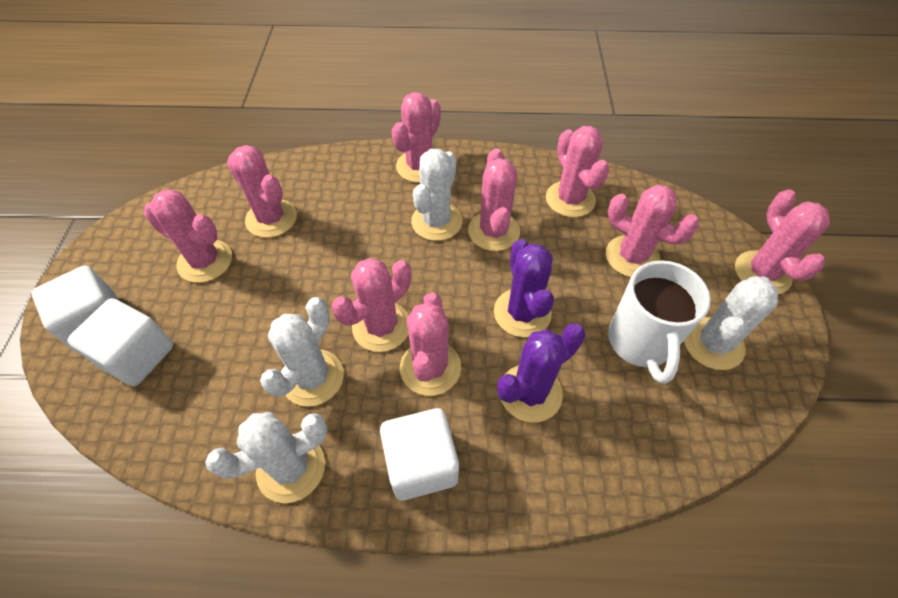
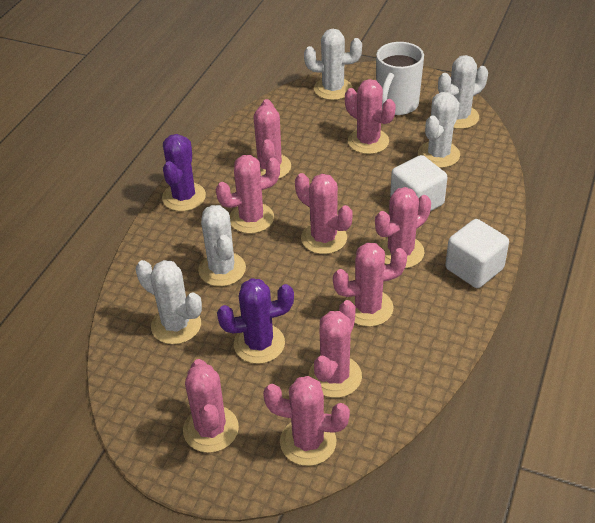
white cactus: 4 -> 5
white cube: 3 -> 2

